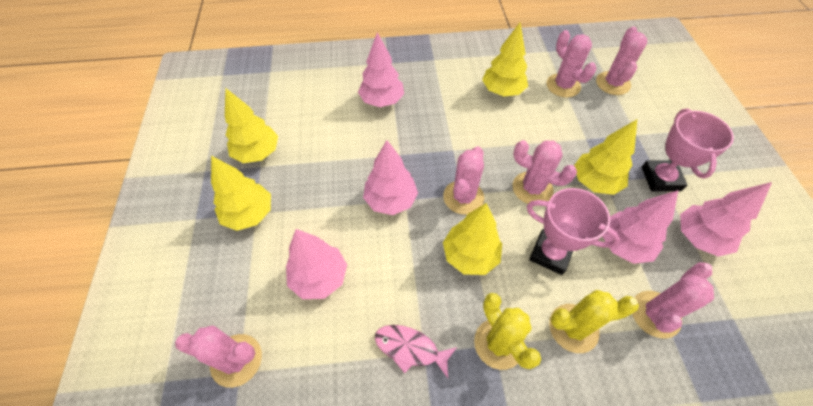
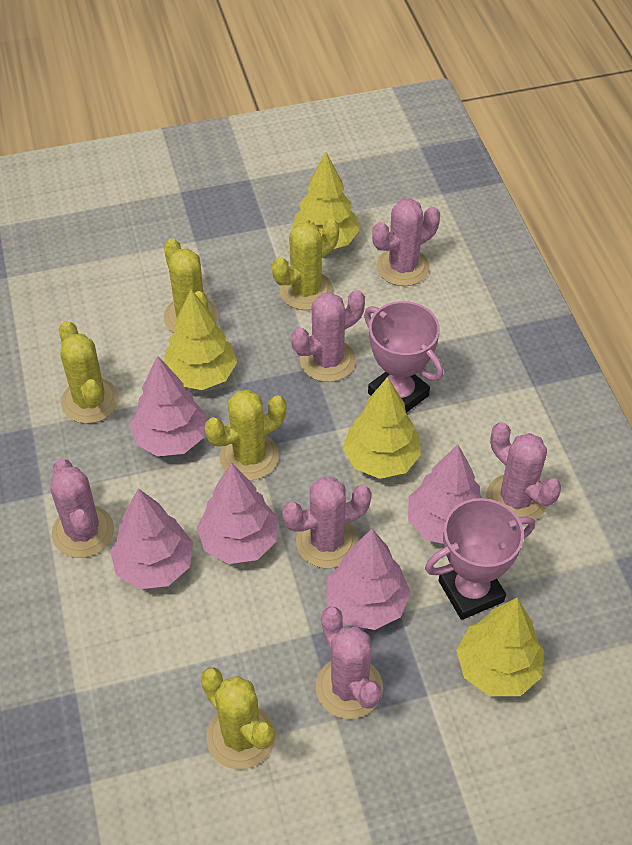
pink fish: 1 -> 0
yellow cactus: 2 -> 5
yellow tree: 5 -> 4

